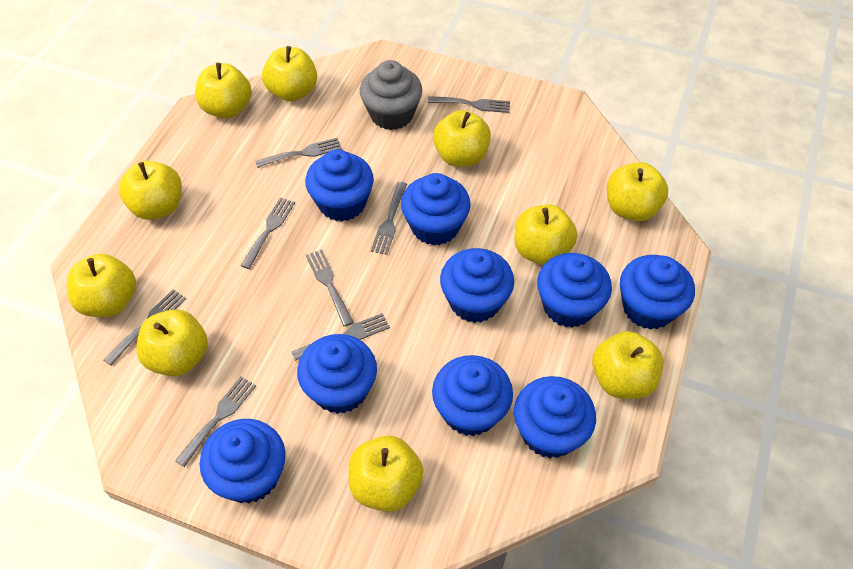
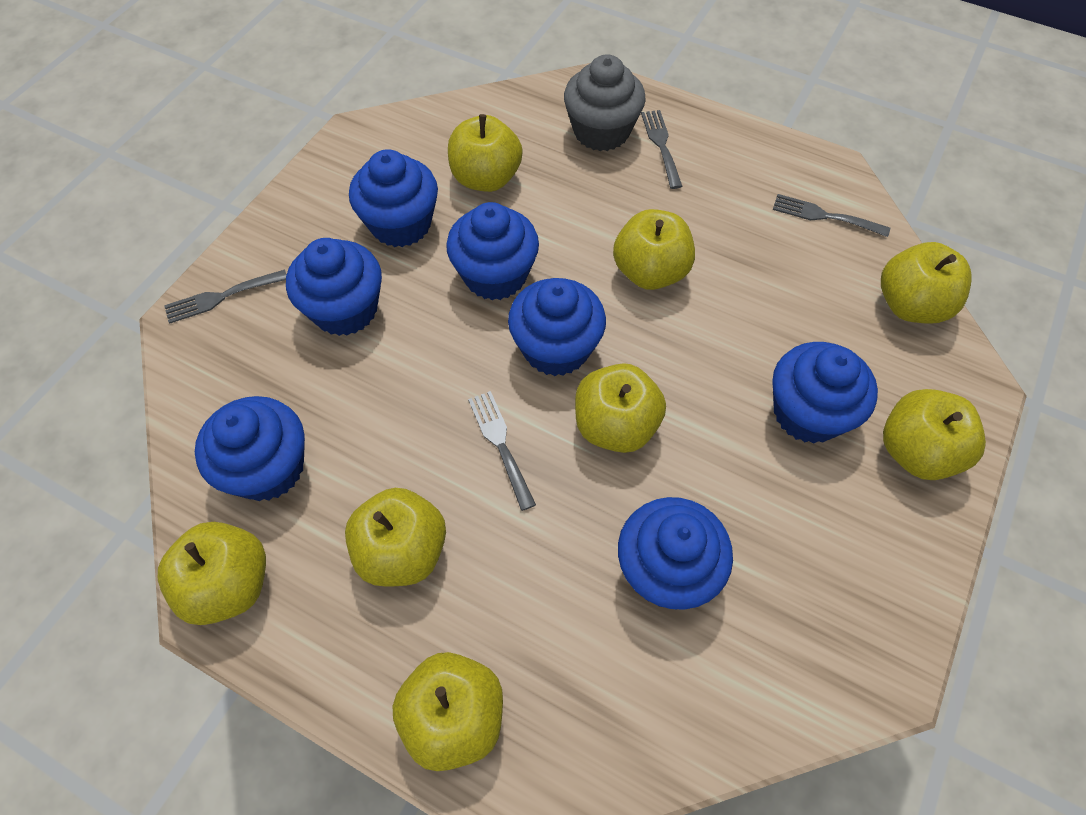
blue cupcake: 9 -> 7
grey fork: 8 -> 4
yellow apple: 10 -> 8

